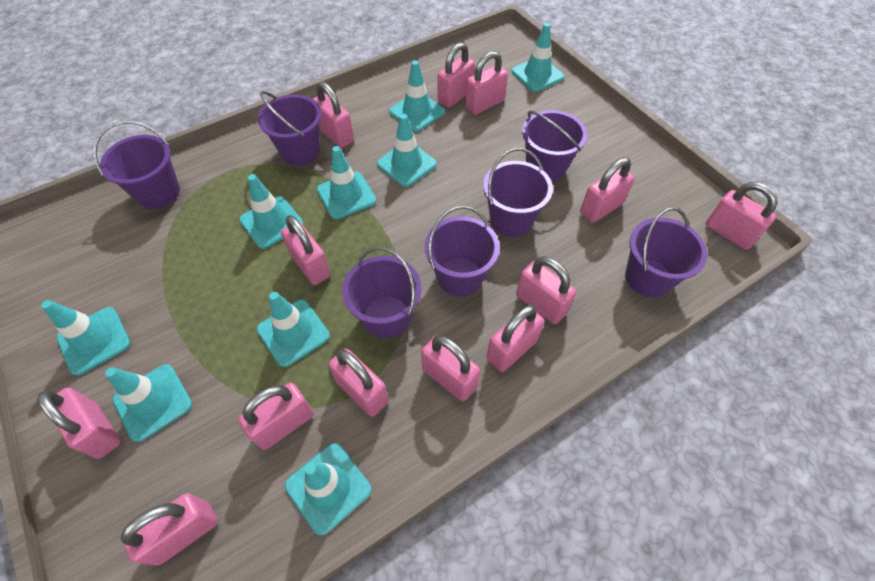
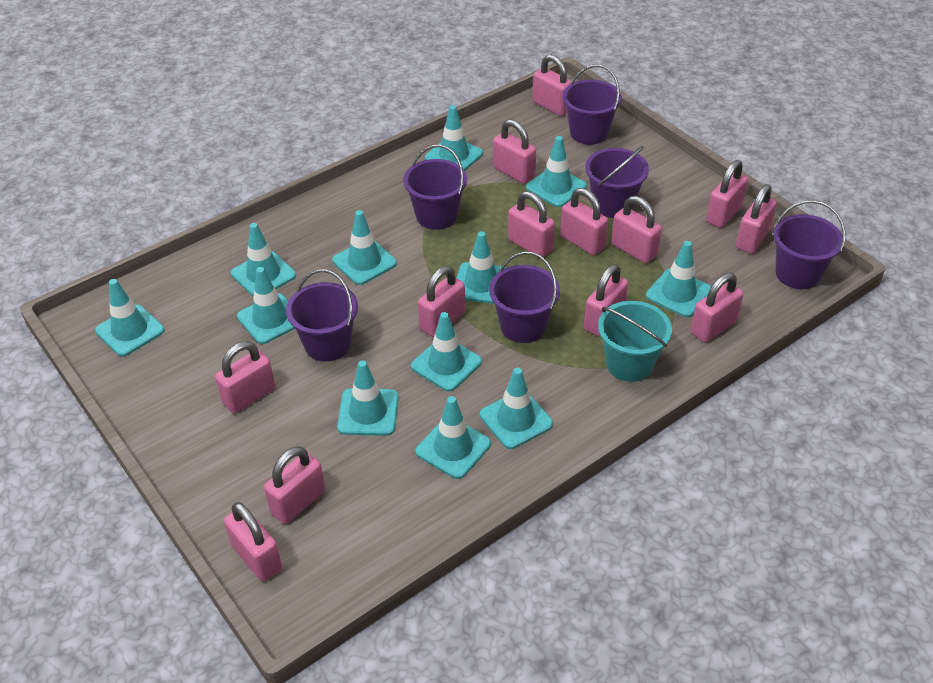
purple bucket: 7 -> 6
turquoise bucket: 0 -> 1
turquoise traffic cone: 9 -> 12

